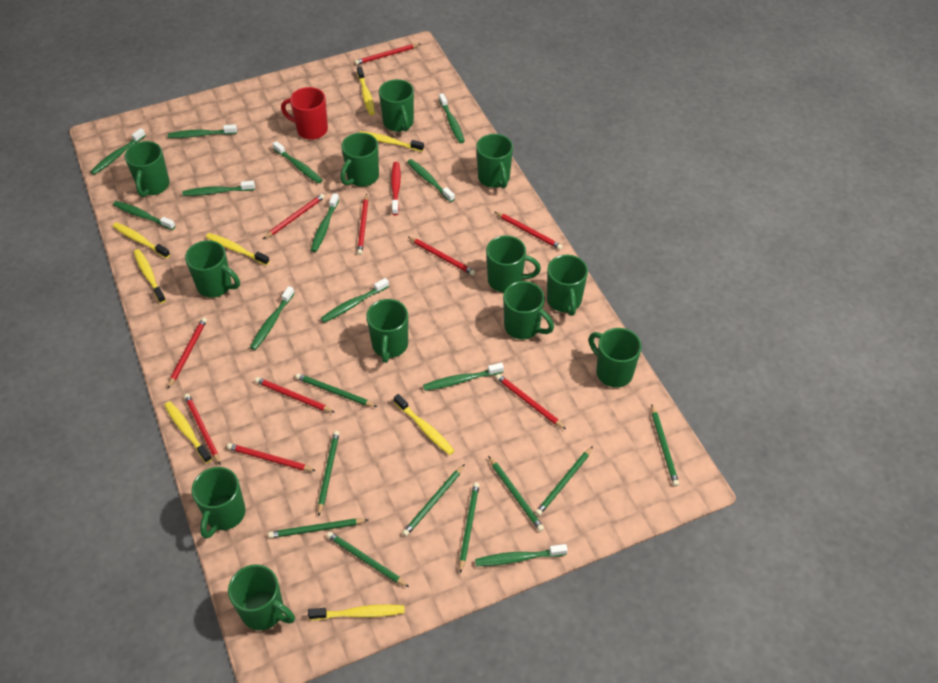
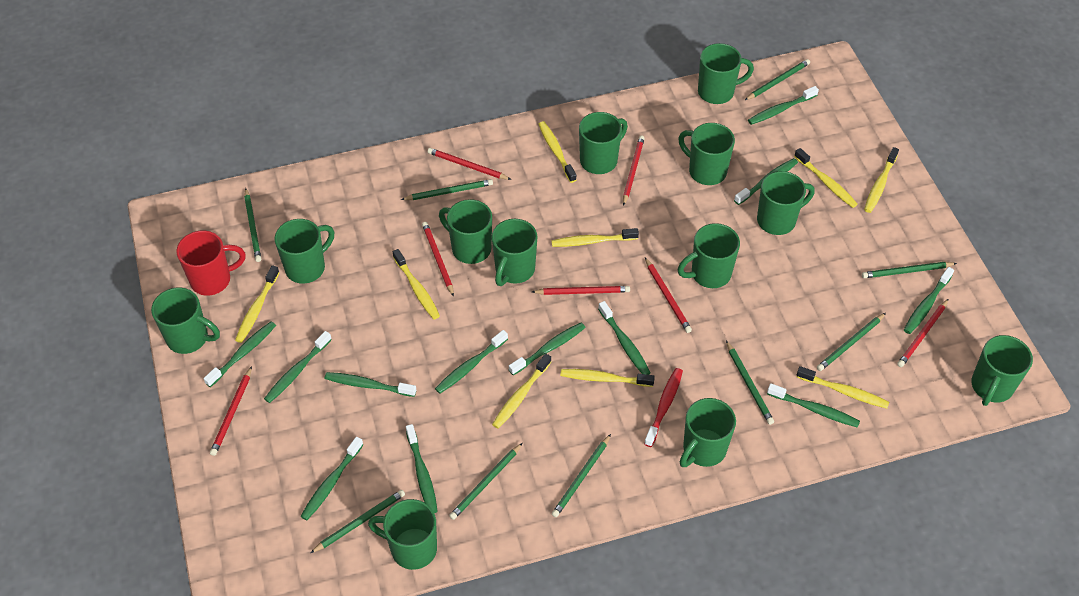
red pencil: 10 -> 7
yellow toothbrush: 8 -> 9

